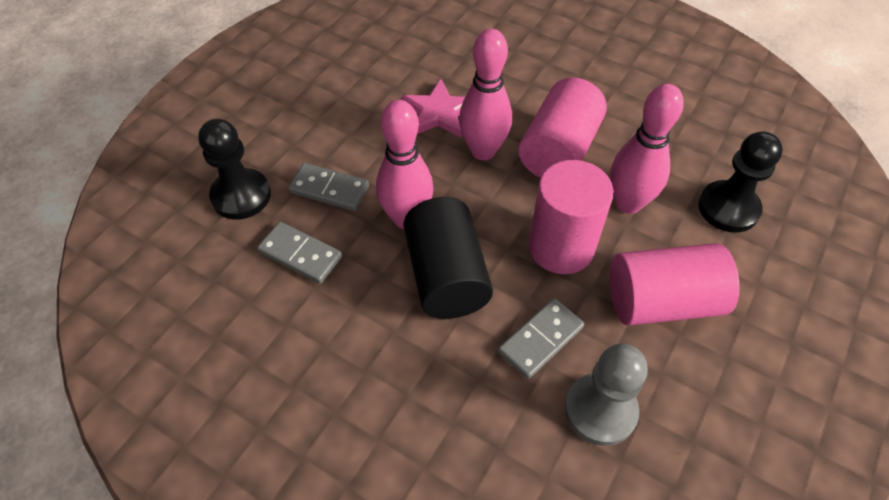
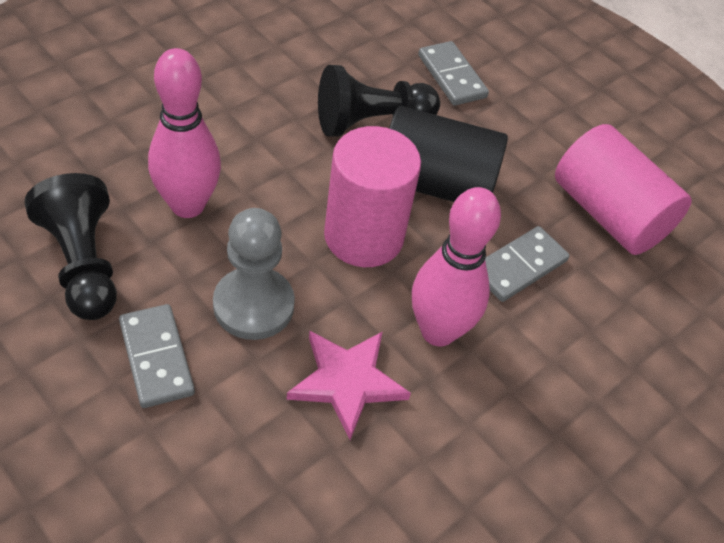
pink bowling pin: 3 -> 2
pink cylinder: 3 -> 2

